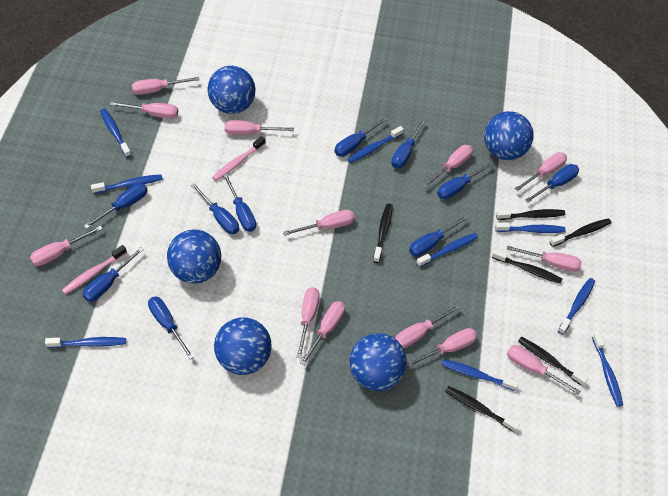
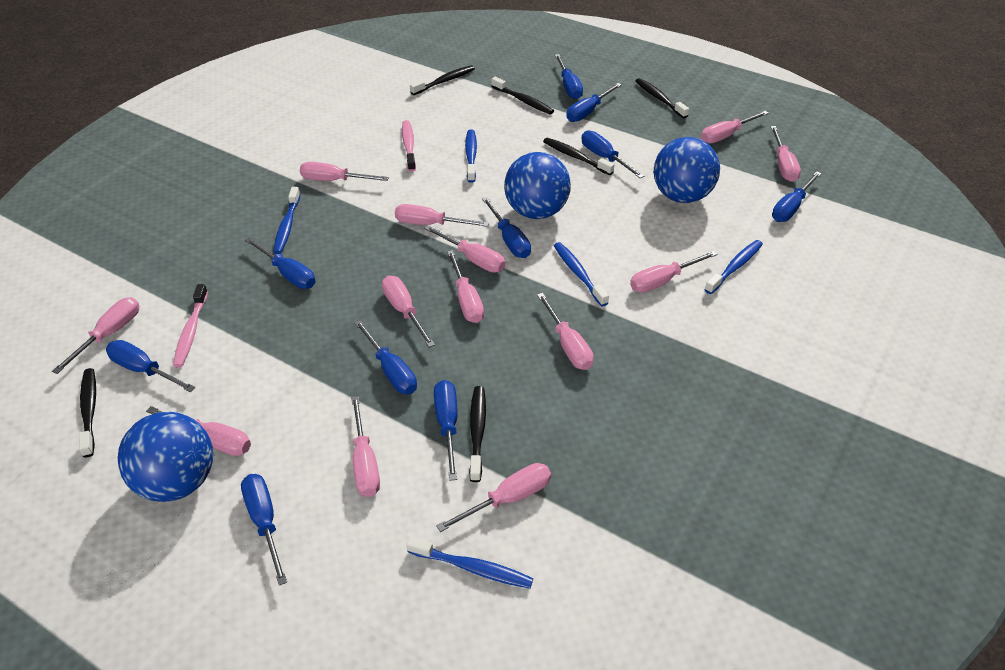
blue ball: 5 -> 3
blue toothbrush: 9 -> 5

